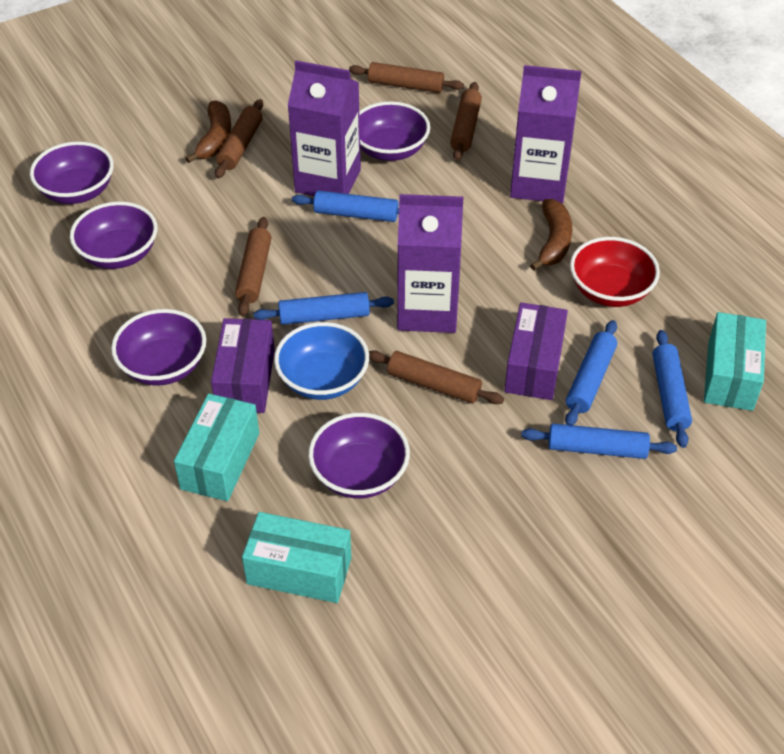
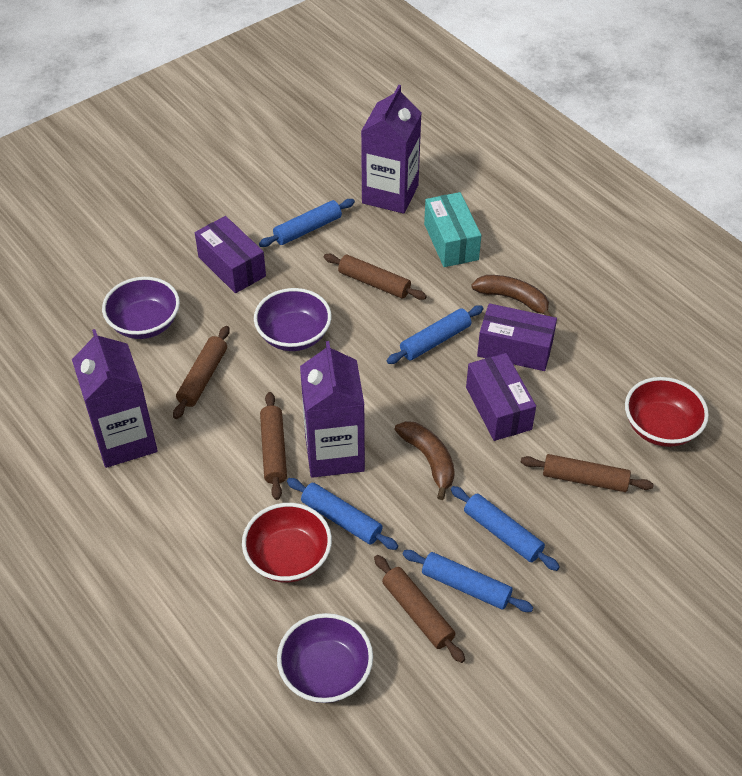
blue bowl: 1 -> 0
purple bowl: 5 -> 3
purple box: 2 -> 3
red bowl: 1 -> 2
turquoise box: 3 -> 1

